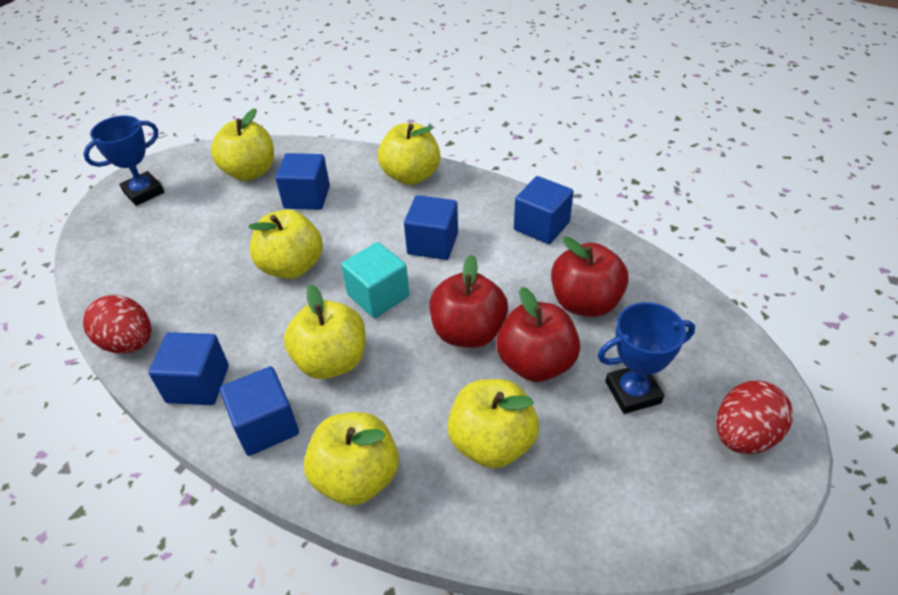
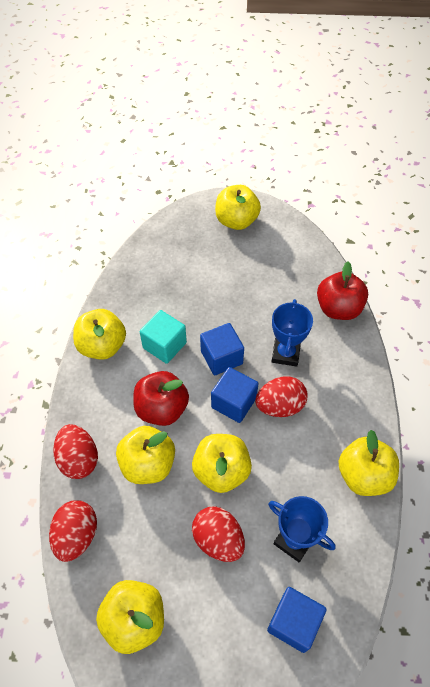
blue cube: 5 -> 3
red apple: 3 -> 2
red egg: 2 -> 4

